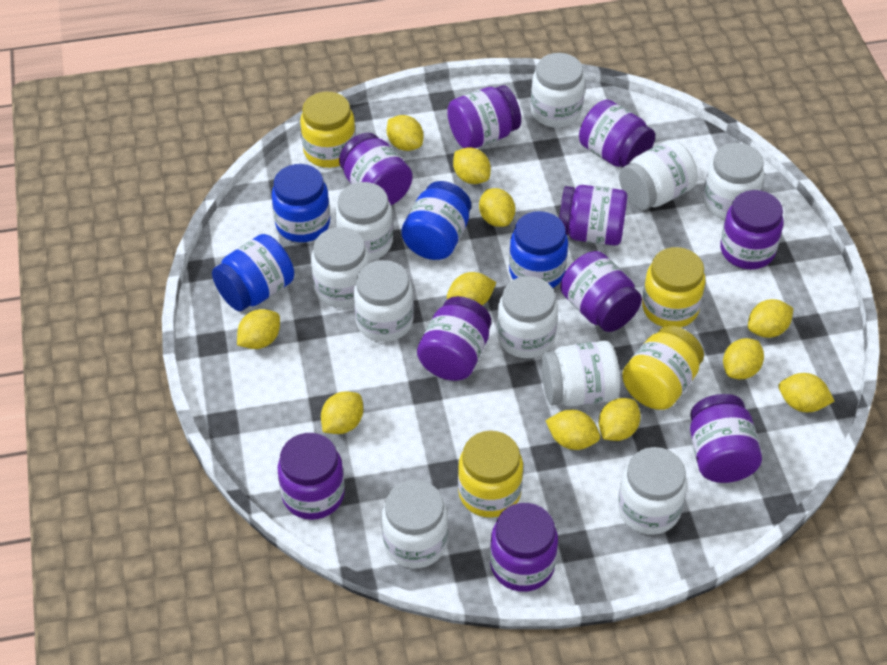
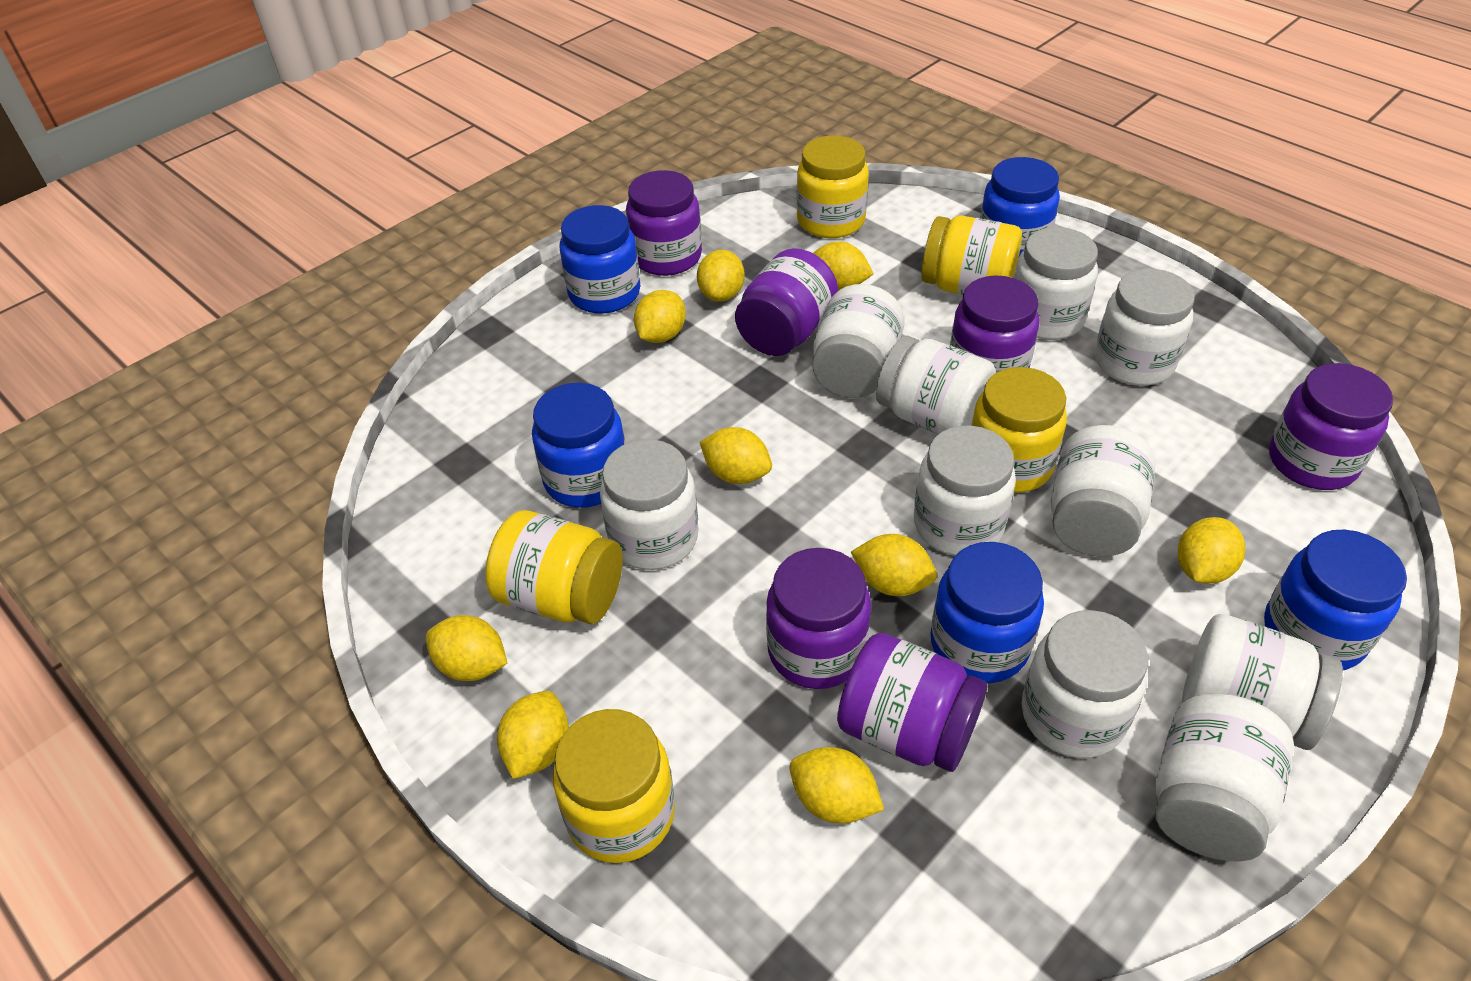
blue jar: 4 -> 5
purple jar: 10 -> 6
yellow jar: 4 -> 5
yellow lemon: 11 -> 9

